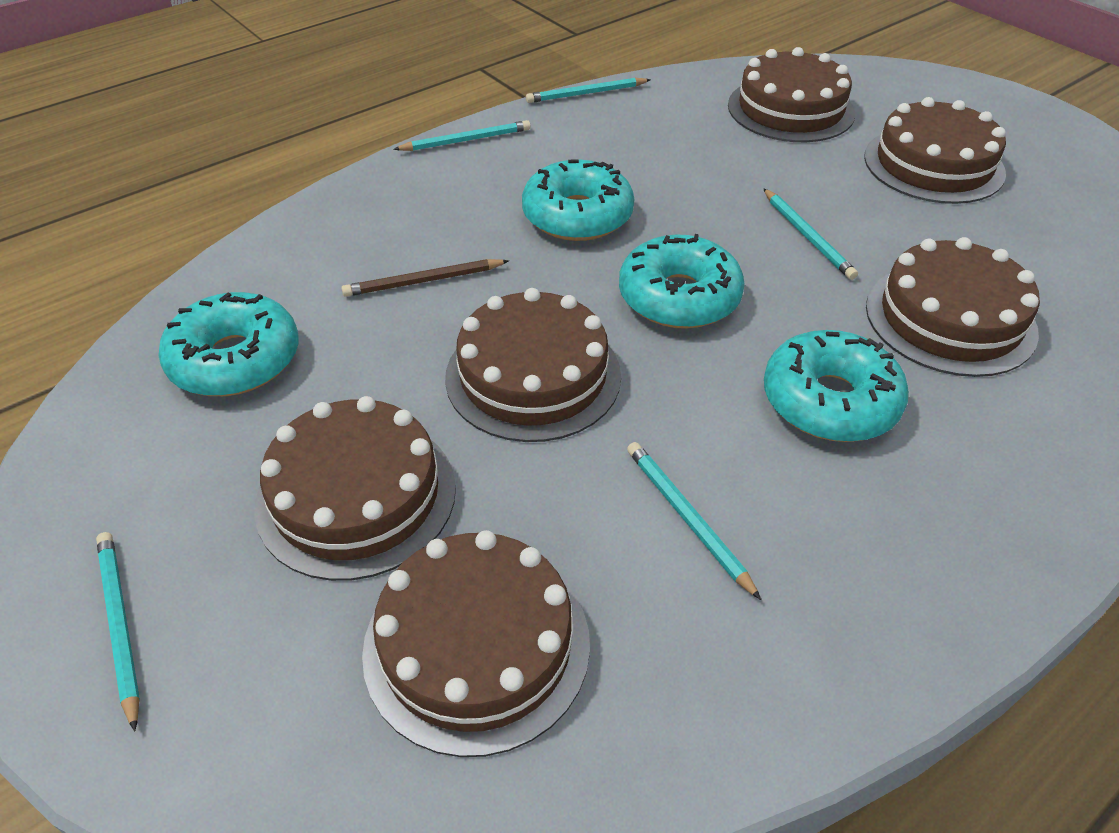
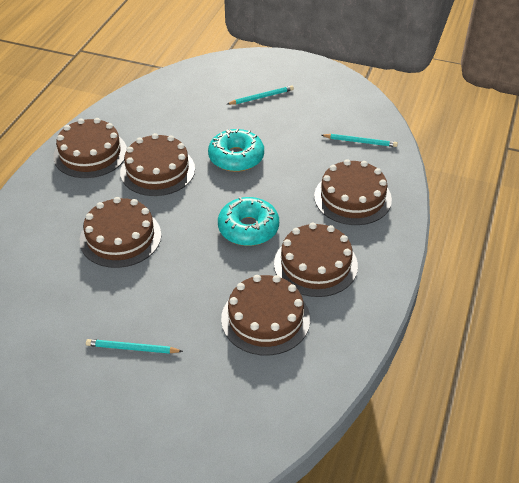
brown pencil: 1 -> 0
turquoise donut: 4 -> 2
turquoise pencil: 5 -> 3

